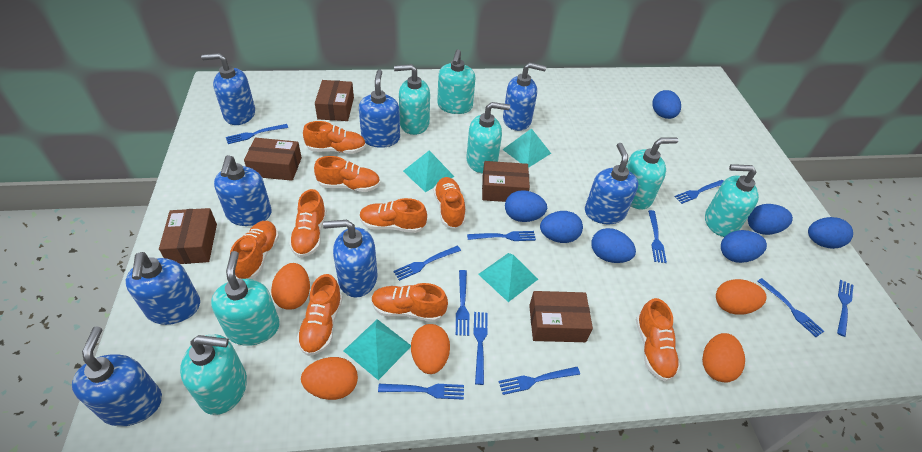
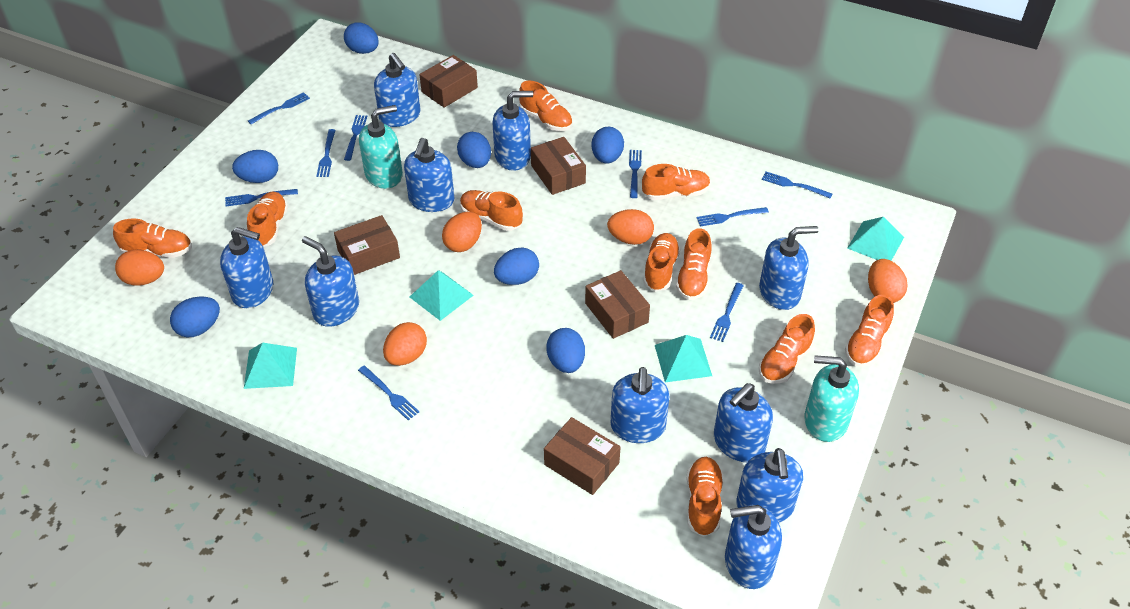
blue fork: 11 -> 9
blue soap dispenser: 8 -> 10
orange shoe: 9 -> 10
turquoise soap dispenser: 7 -> 2

